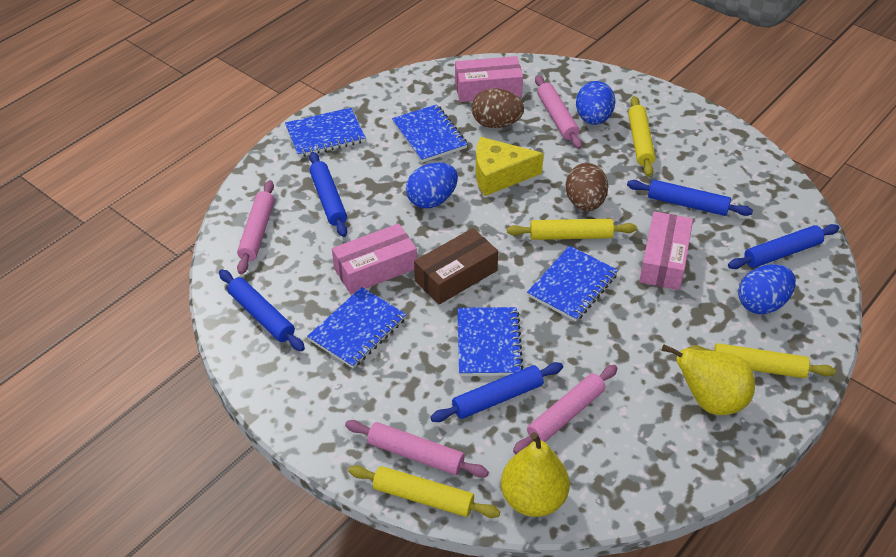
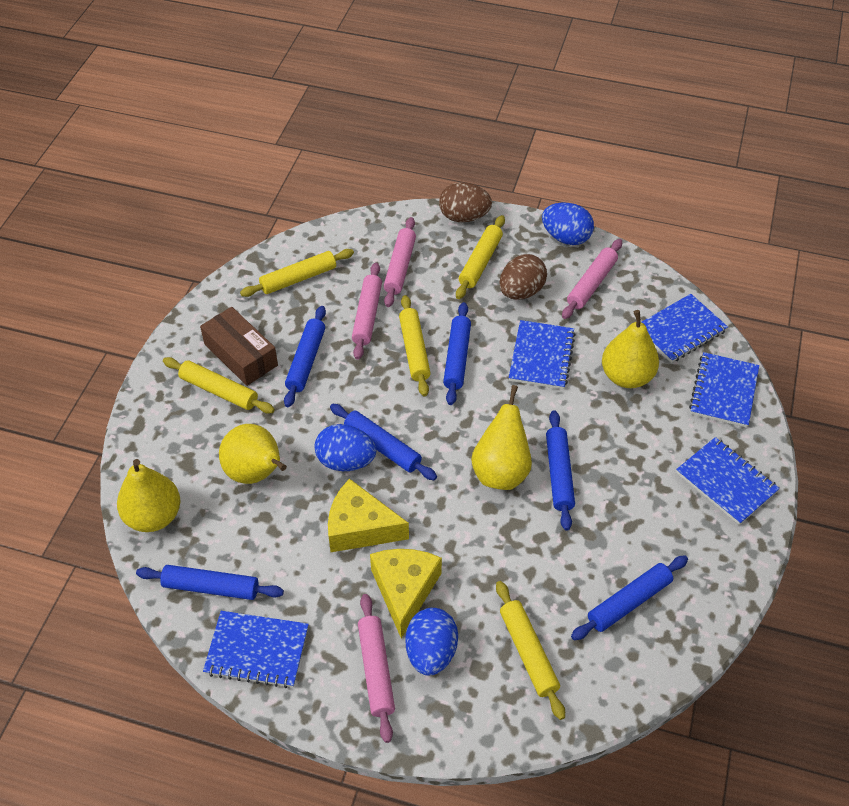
blue rolling pin: 5 -> 6
pink box: 3 -> 0
yellow cheese: 1 -> 2
yellow pear: 2 -> 4
yellow rolling pin: 4 -> 5

